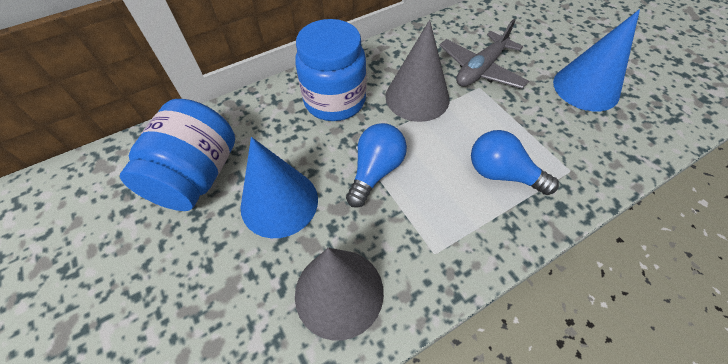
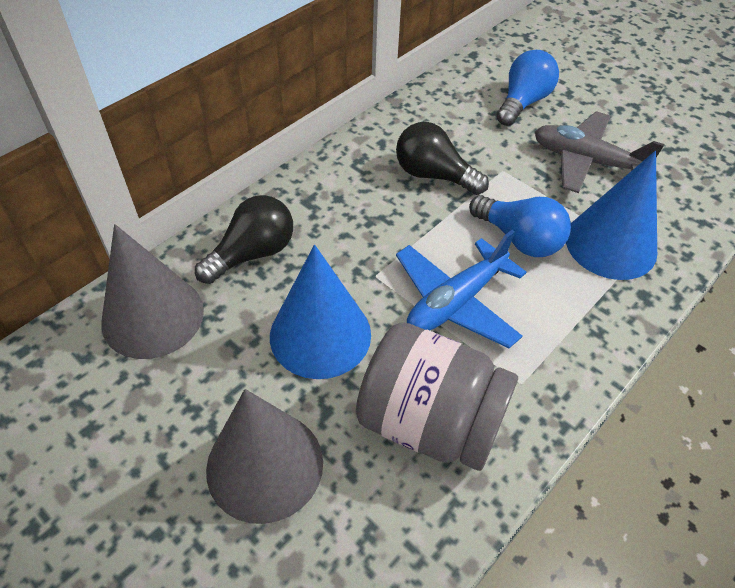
black light bulb: 0 -> 2
blue jar: 2 -> 0
blue plane: 0 -> 1
grey jar: 0 -> 1

